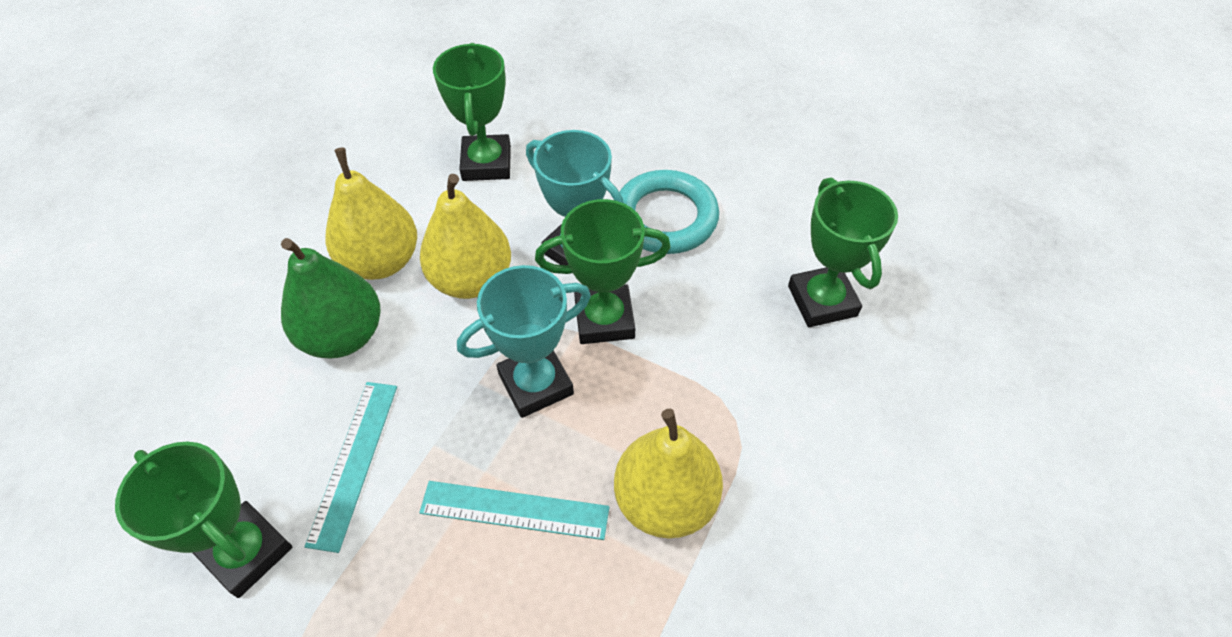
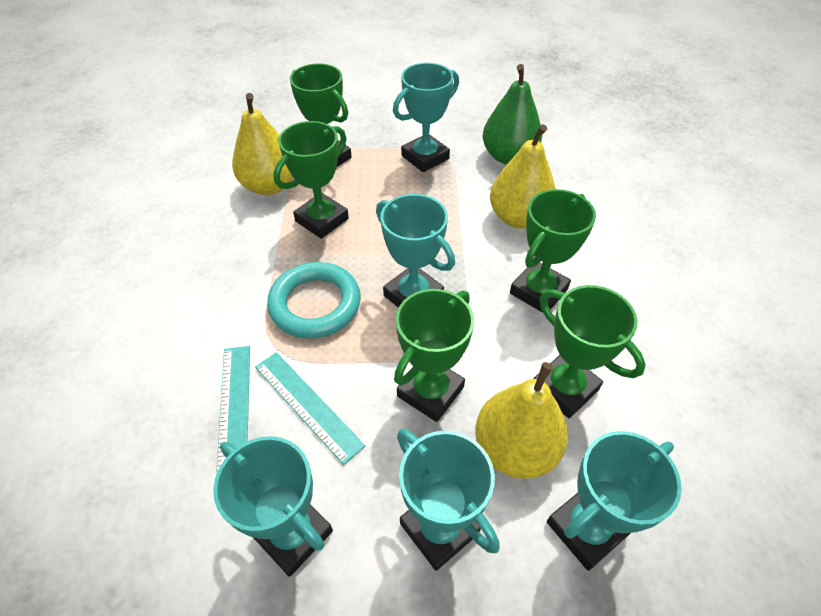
green trophy: 4 -> 5
turquoise trophy: 2 -> 5

